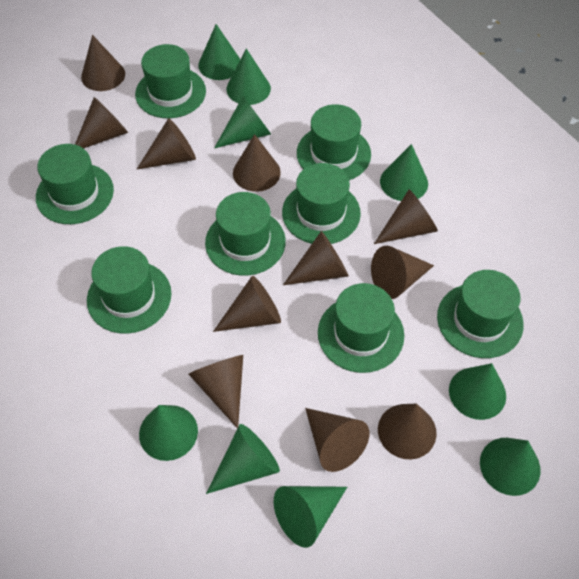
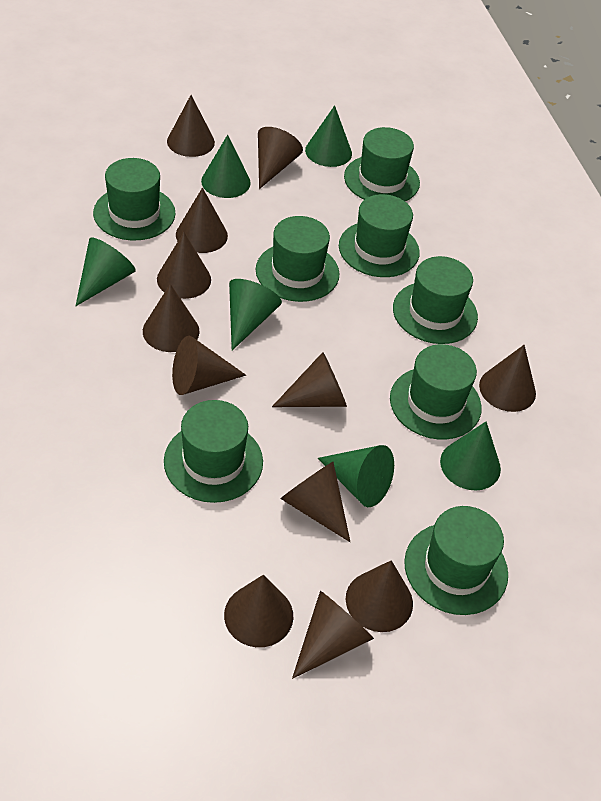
brown cone: 11 -> 12
green cone: 9 -> 6

